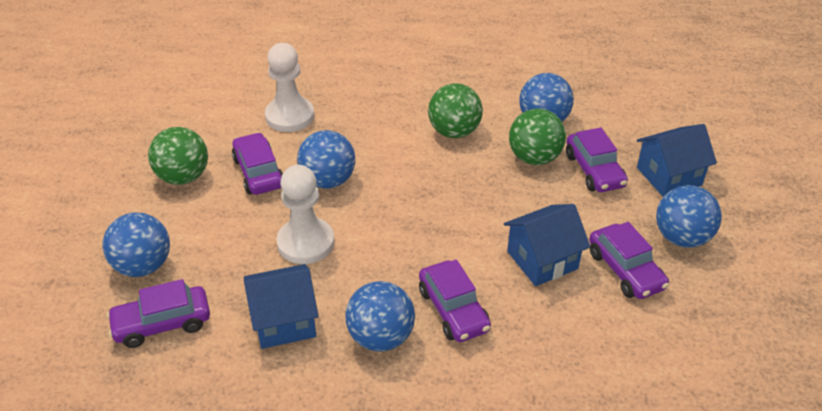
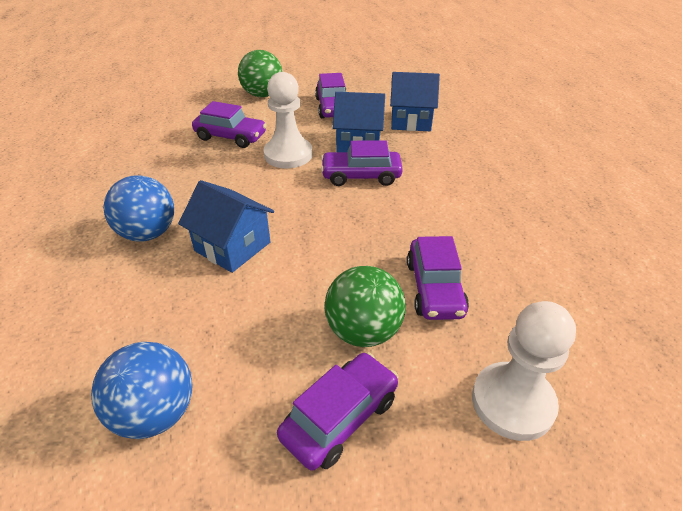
blue ball: 5 -> 2
green ball: 3 -> 2

